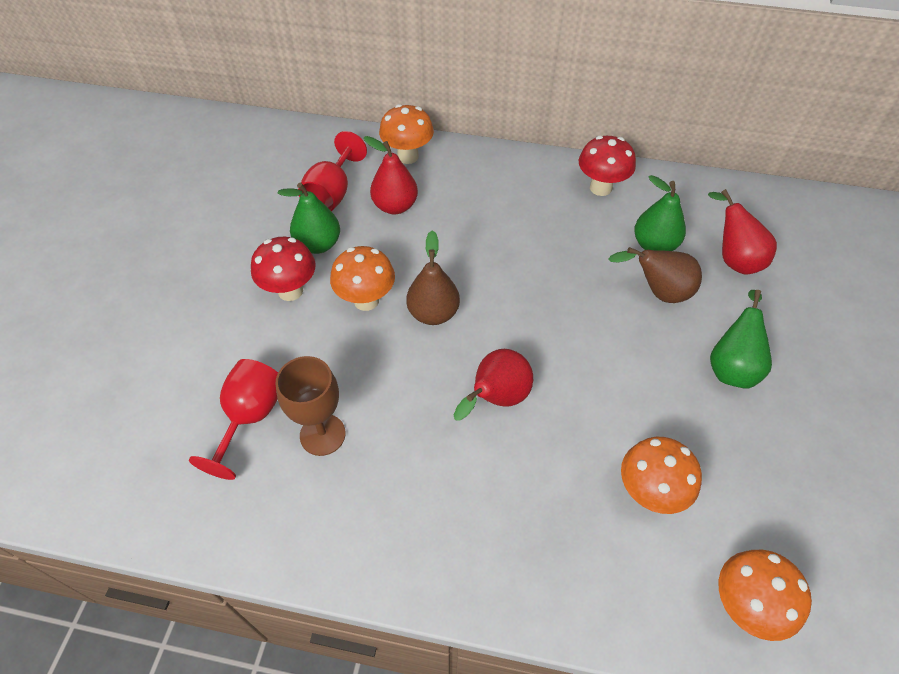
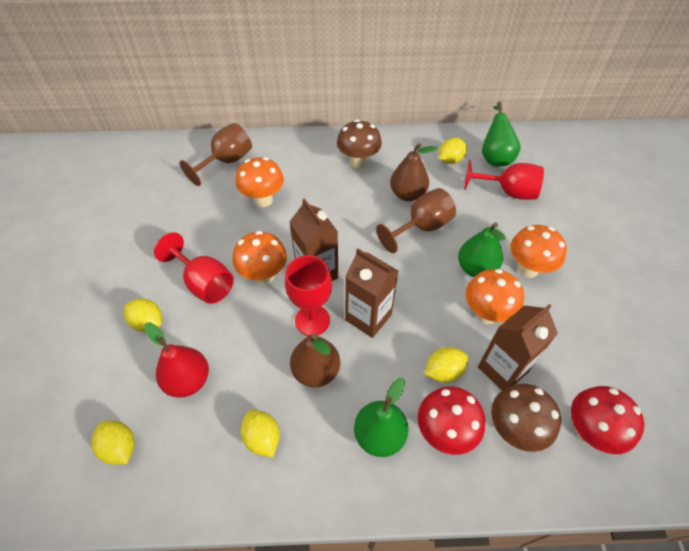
brown carton: 0 -> 3
brown goblet: 1 -> 2
brown mushroom: 0 -> 2
red goblet: 2 -> 3
red pear: 3 -> 1
yellow lemon: 0 -> 5

